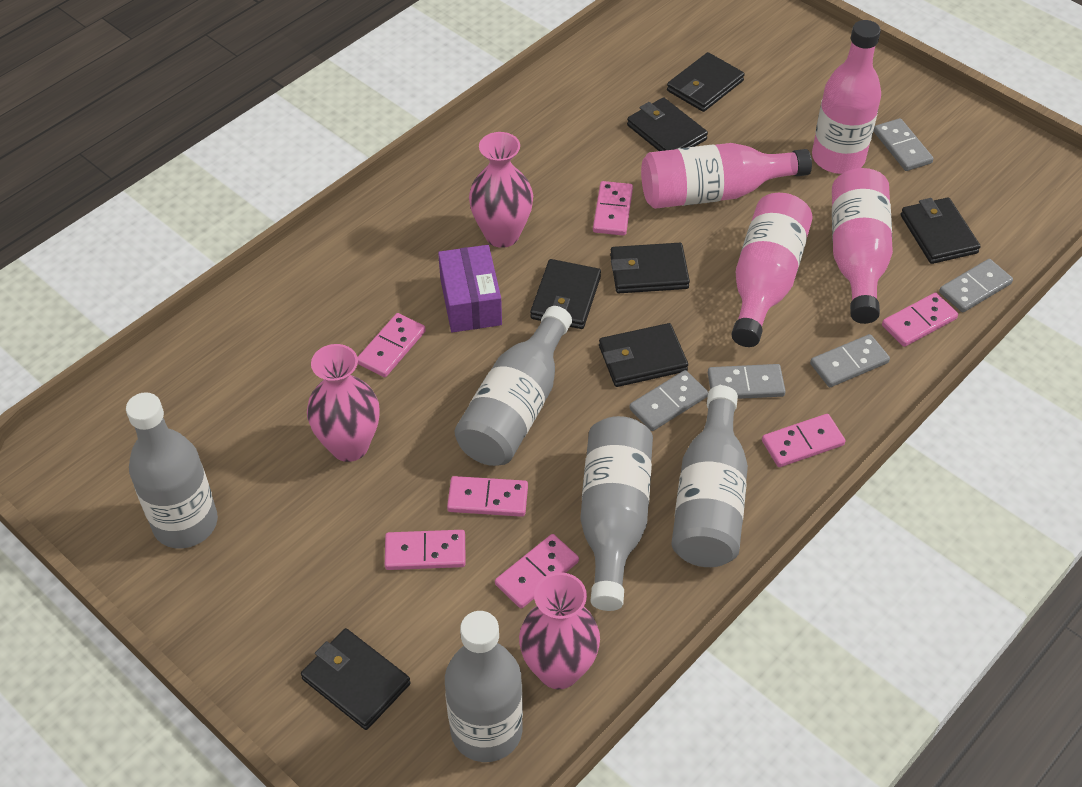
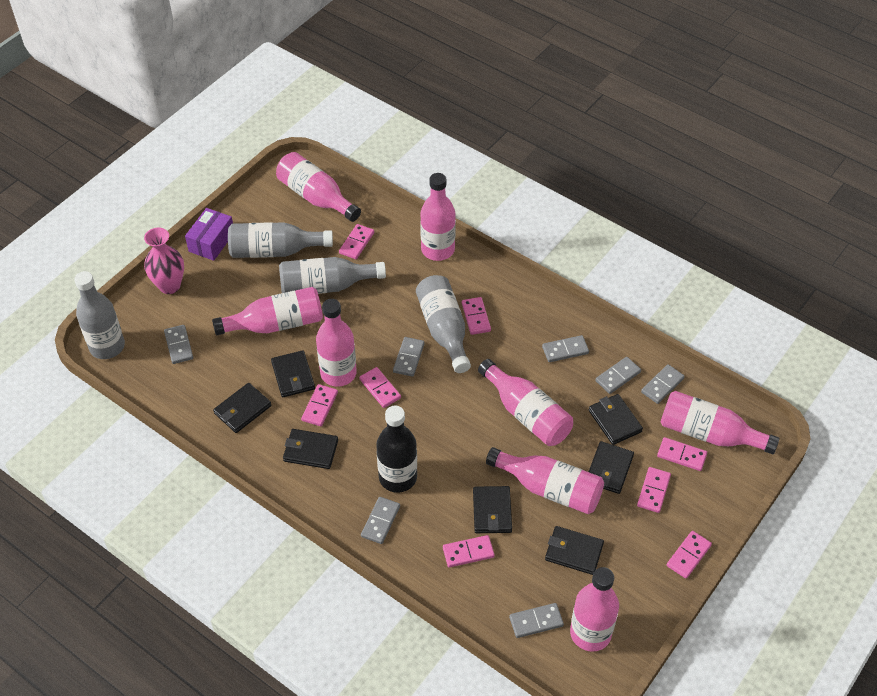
black bottle: 0 -> 1
grey bottle: 5 -> 4
grey domino: 5 -> 7
pink bottle: 4 -> 8
pink domino: 7 -> 8
pink vase: 3 -> 1

